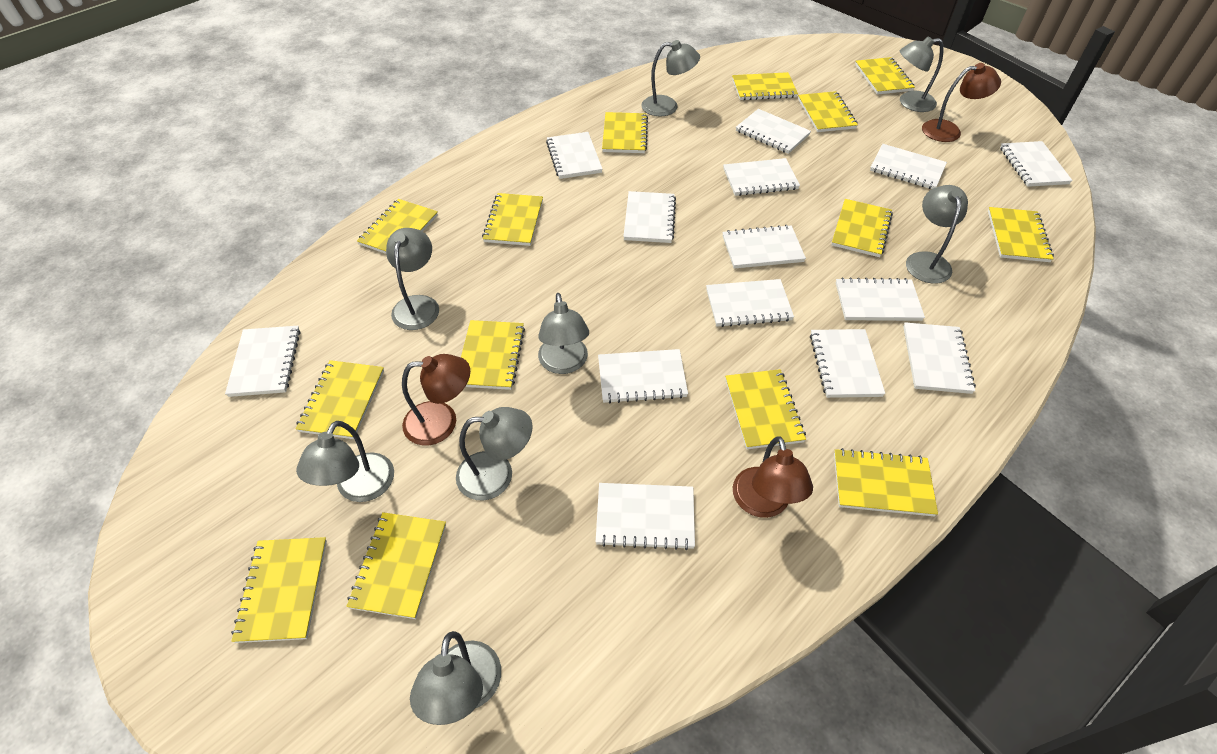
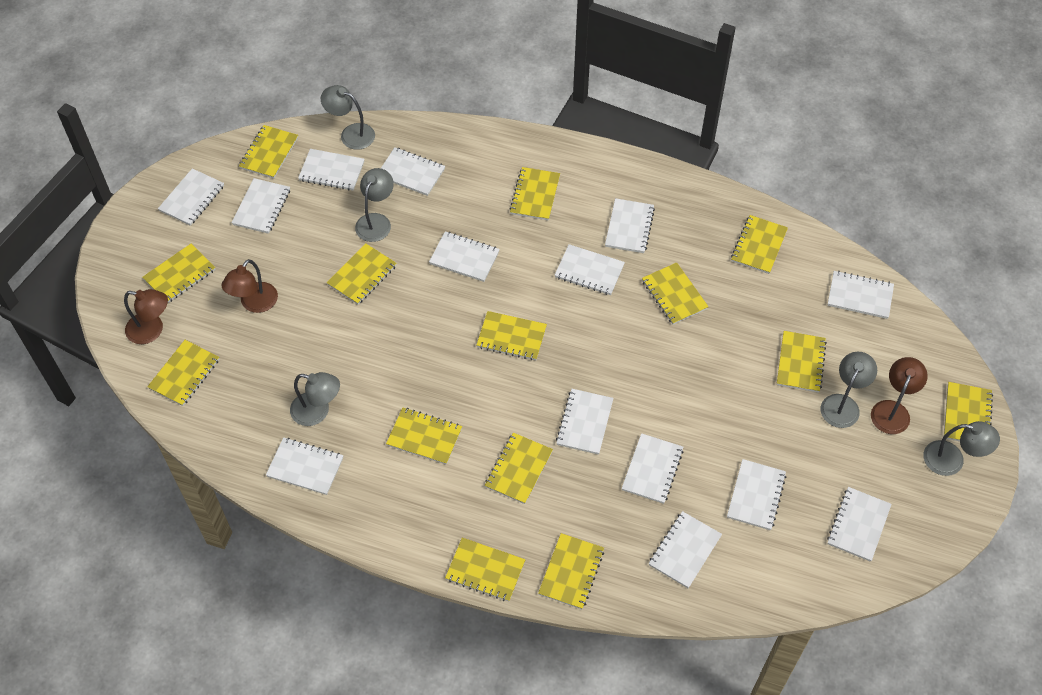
grey lamp: 8 -> 5

